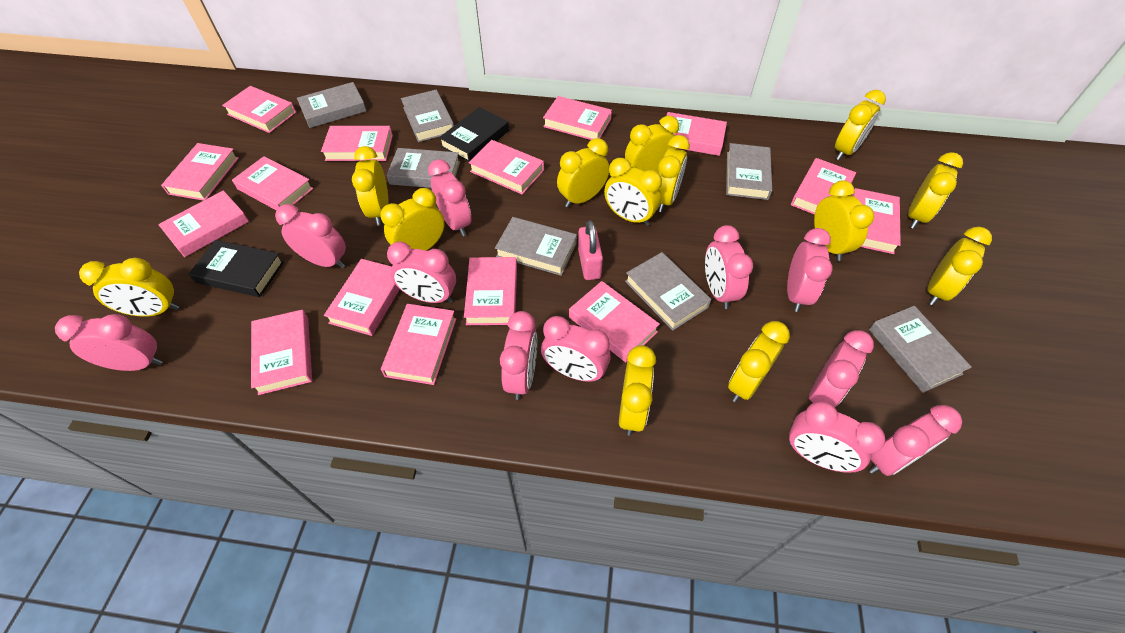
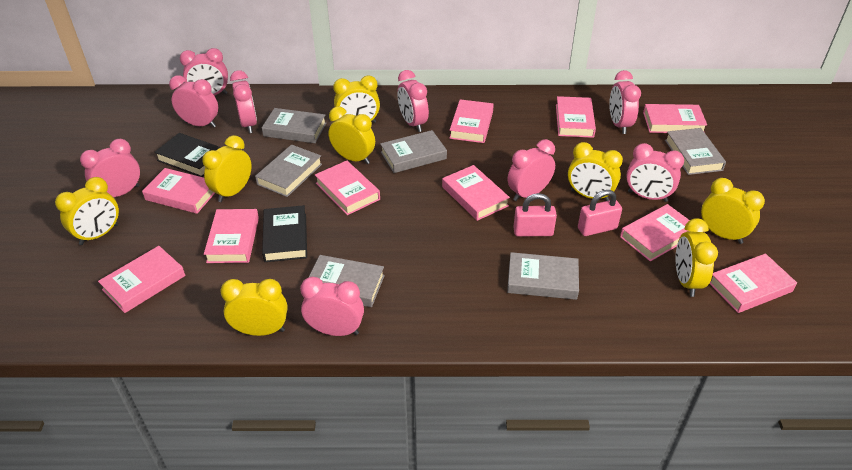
grey book: 7 -> 6
pink book: 15 -> 10
pink clock: 11 -> 9
pink padlock: 1 -> 2
yellow clock: 13 -> 8

